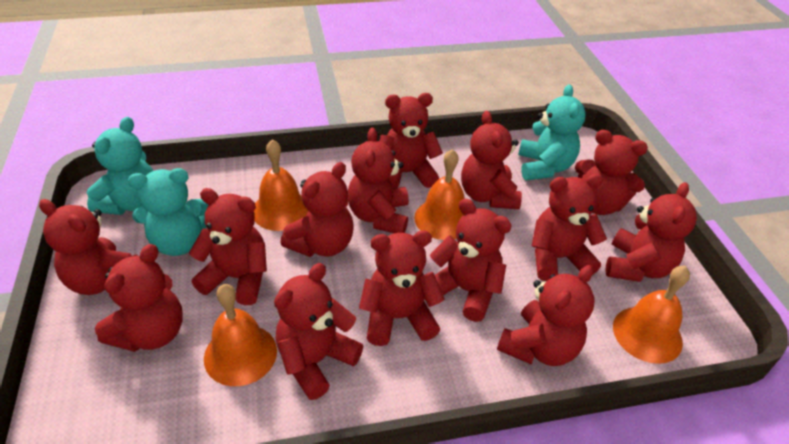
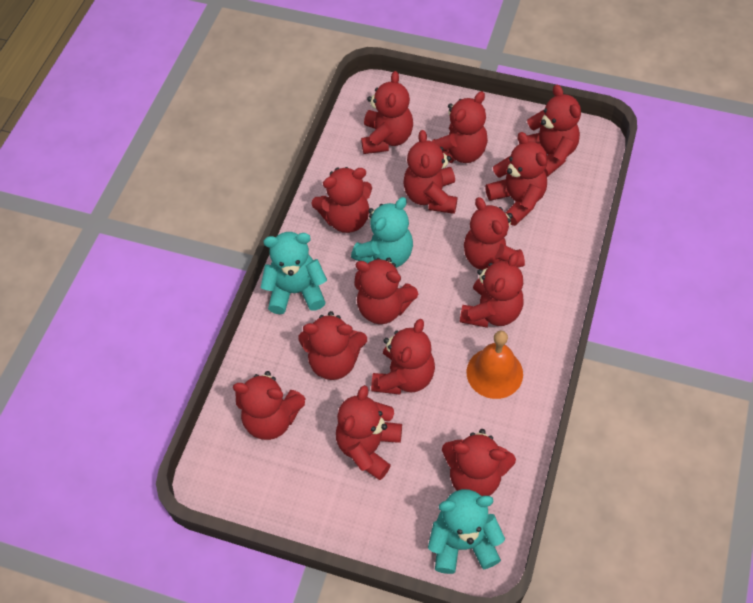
orange bell: 4 -> 1

